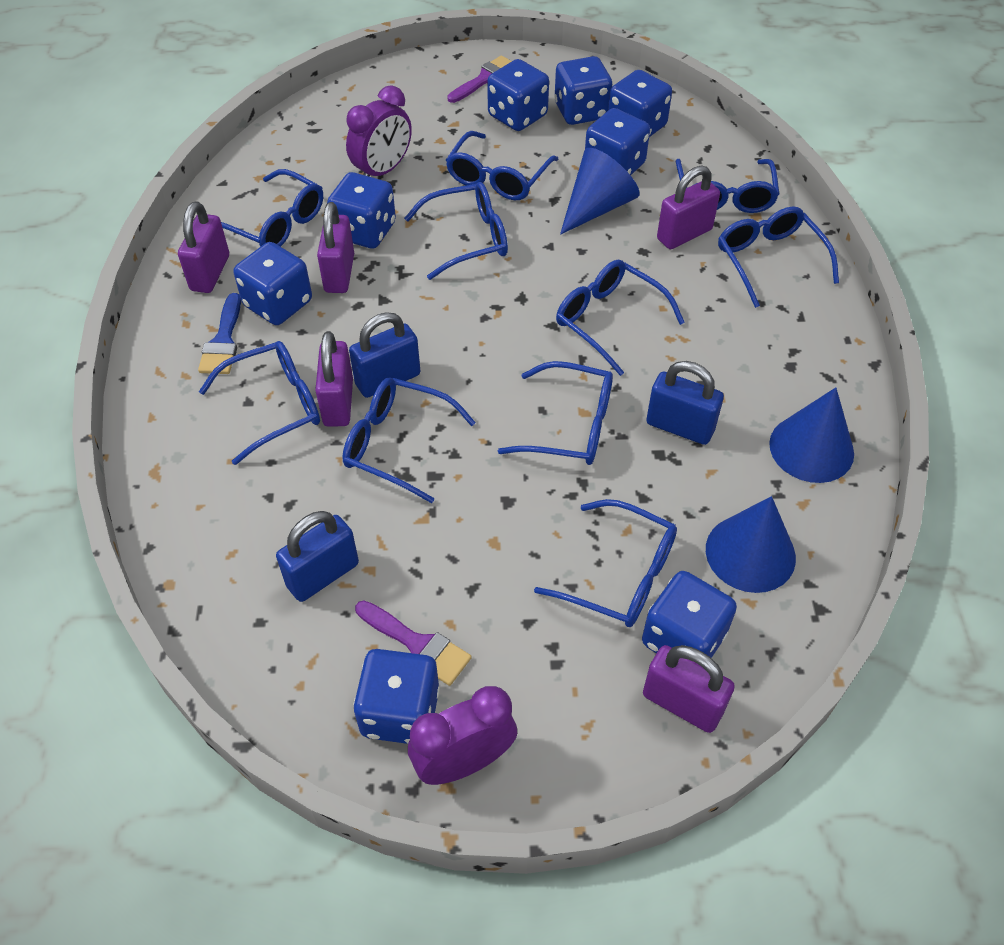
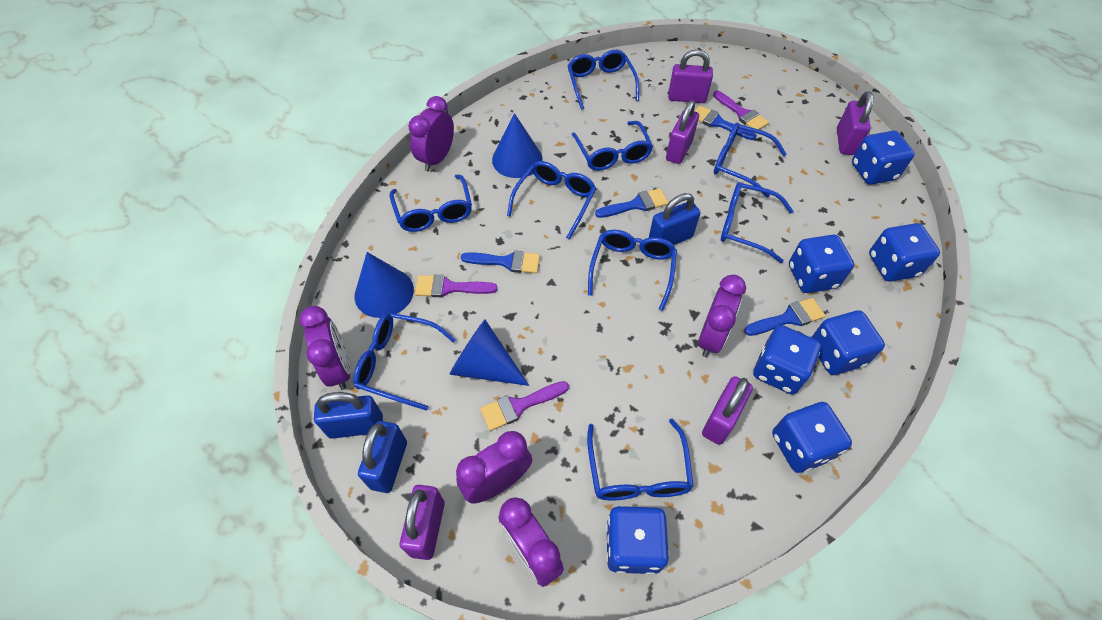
blue brush: 1 -> 4
blue dice: 8 -> 7
blue glasses: 10 -> 9
purple brush: 2 -> 3
purple clock: 2 -> 5

